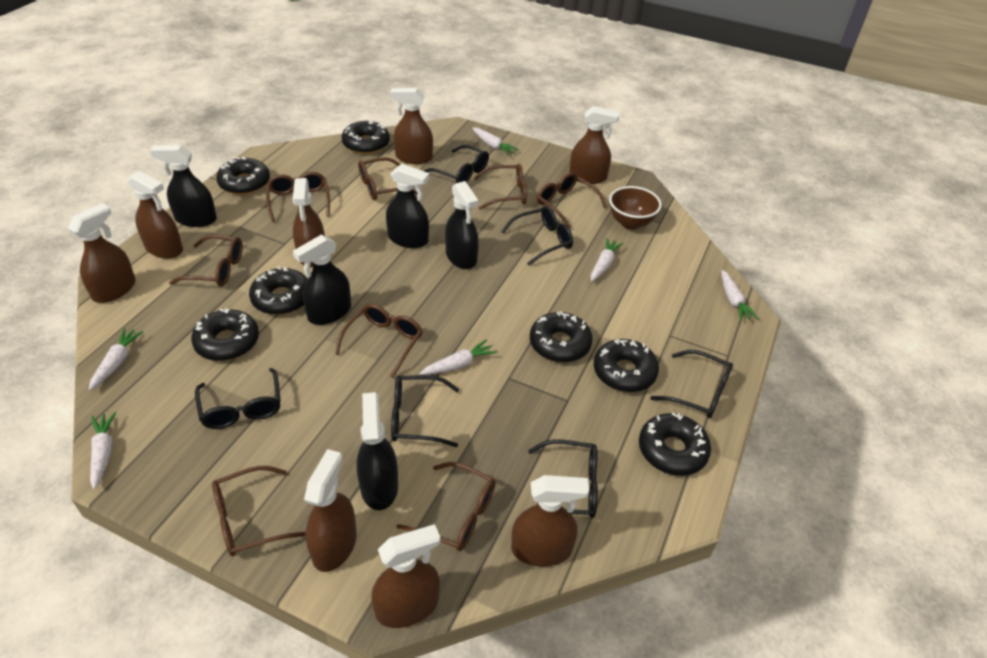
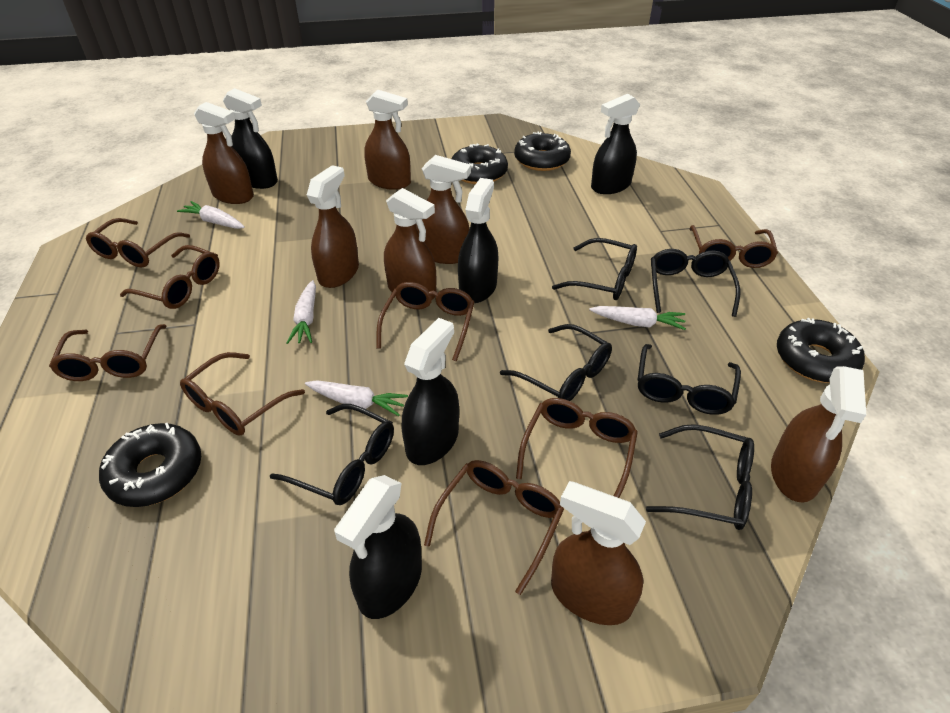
black donut: 7 -> 4
brown bowl: 1 -> 0
brown spray bottle: 8 -> 7
white carrot: 6 -> 4

